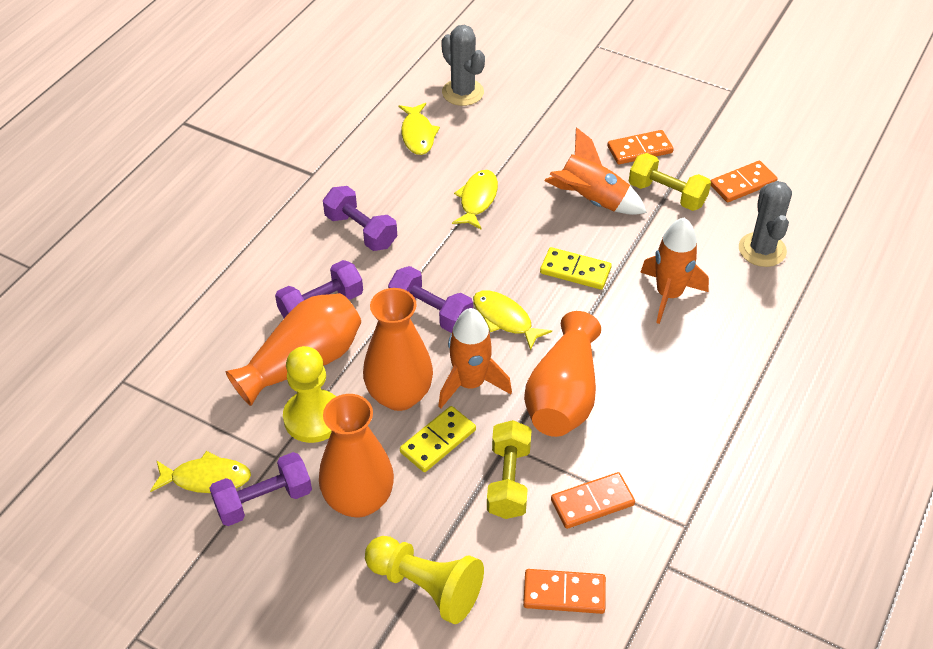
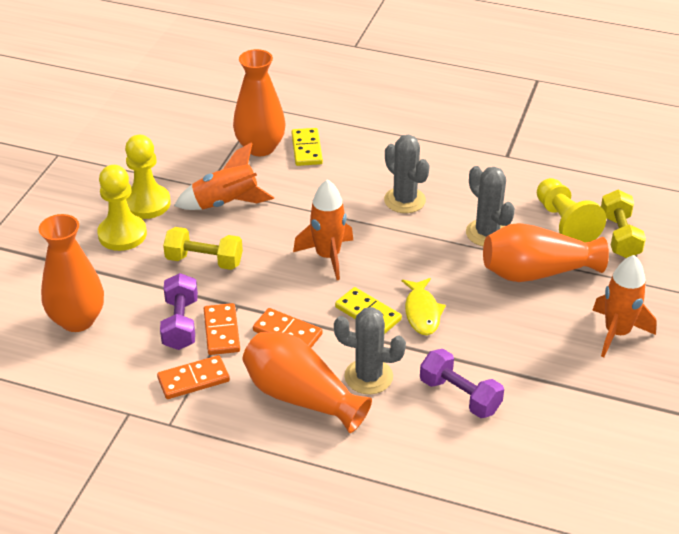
grey cactus: 2 -> 3
orange domino: 4 -> 3
purple dumbbell: 4 -> 2
yellow fish: 4 -> 1
yellow pawn: 2 -> 3

